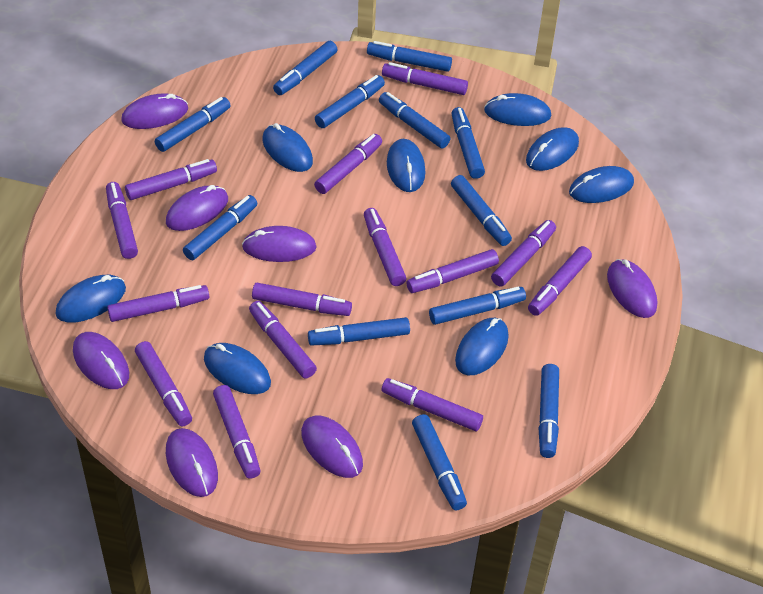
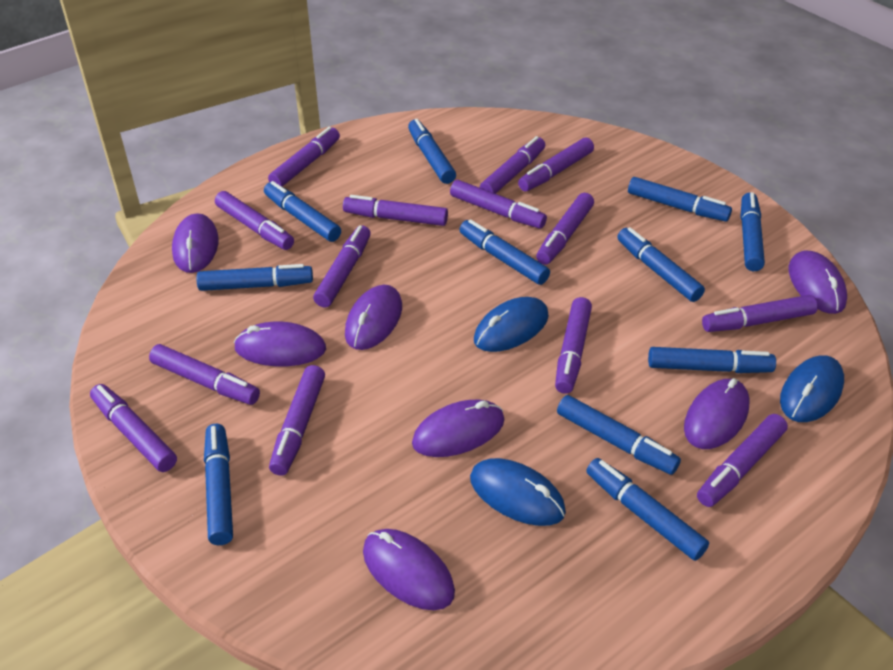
blue marker: 12 -> 11
blue mouse: 8 -> 3

